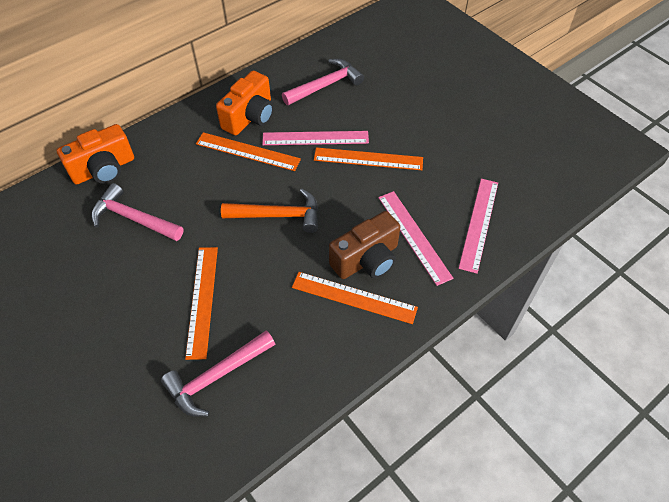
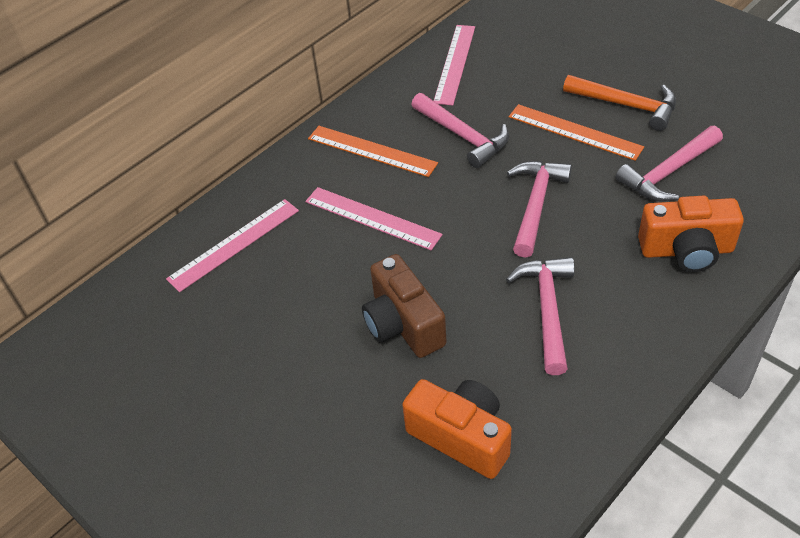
orange ruler: 4 -> 2
pink hammer: 3 -> 4

